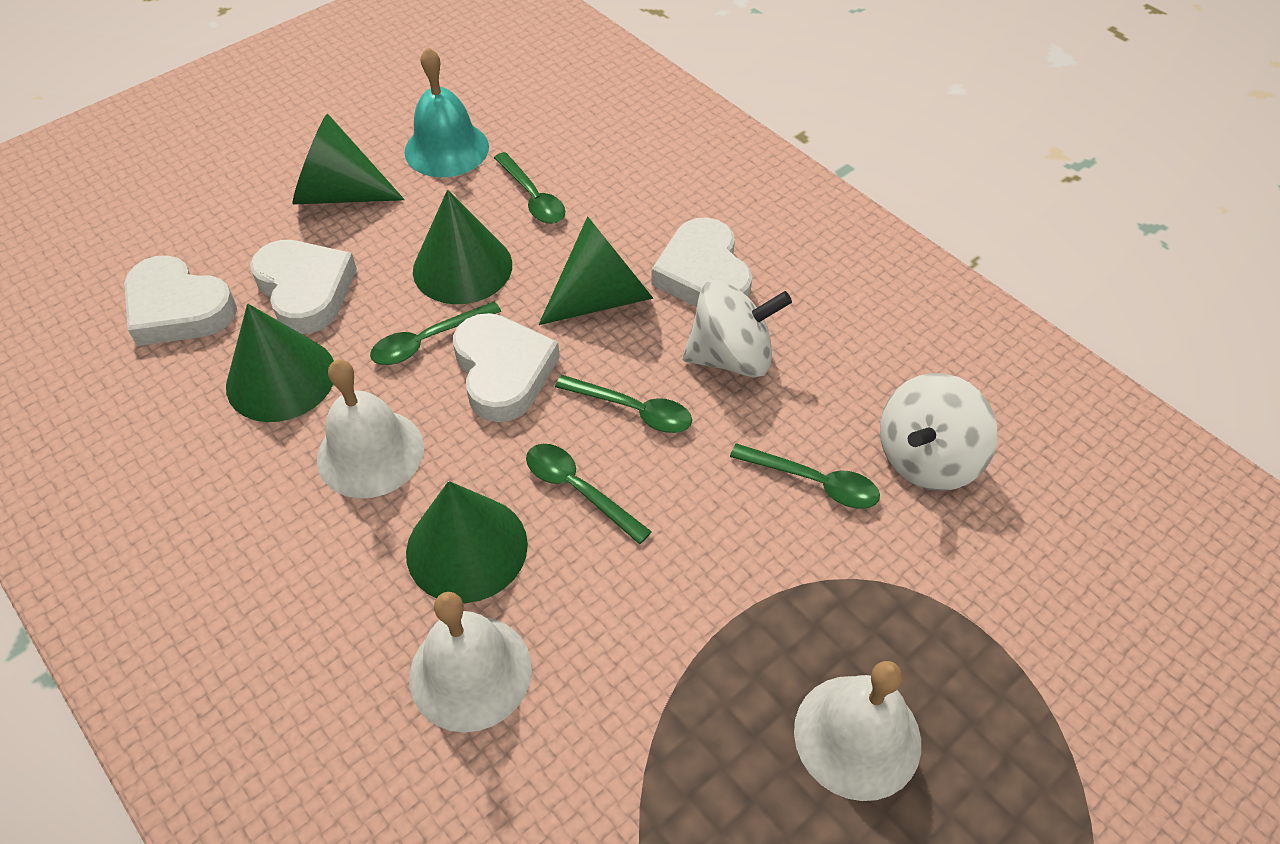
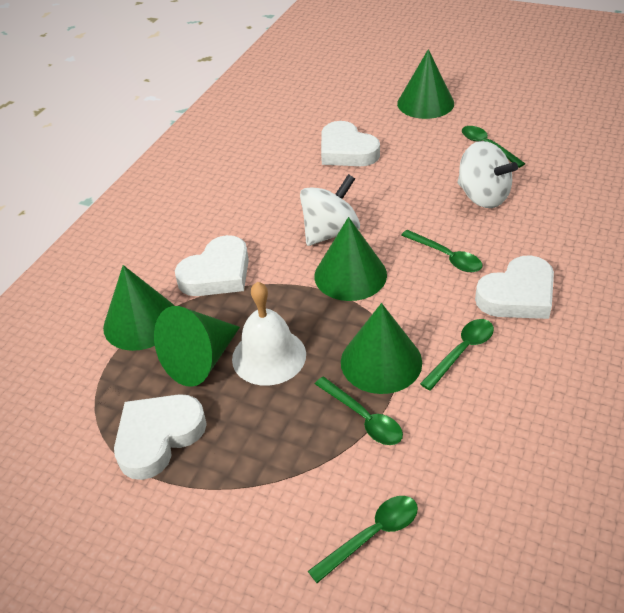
turquoise bell: 1 -> 0
white bell: 3 -> 1

